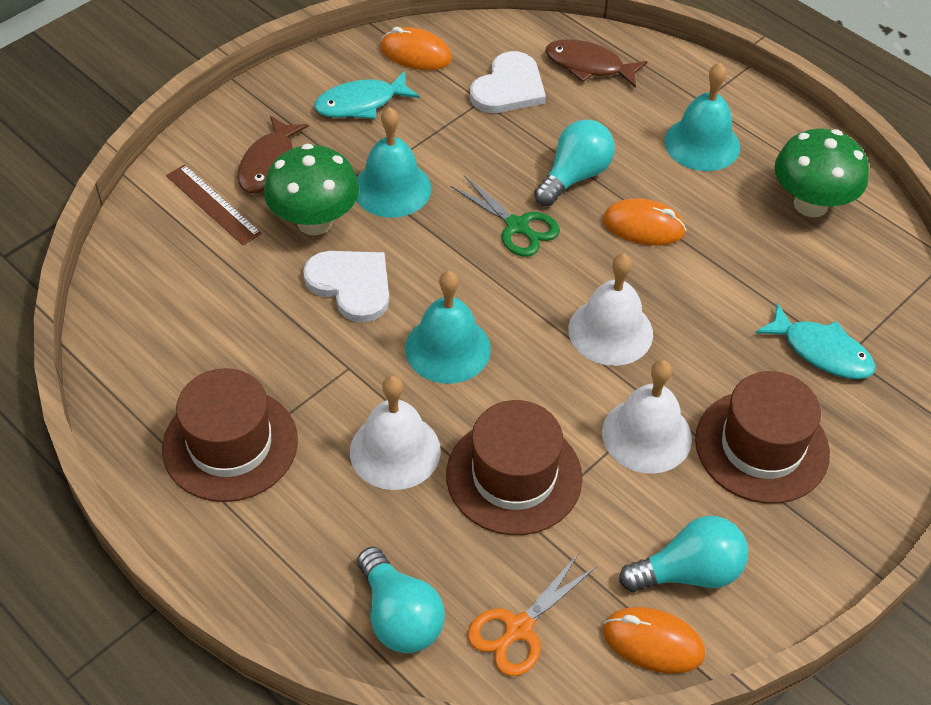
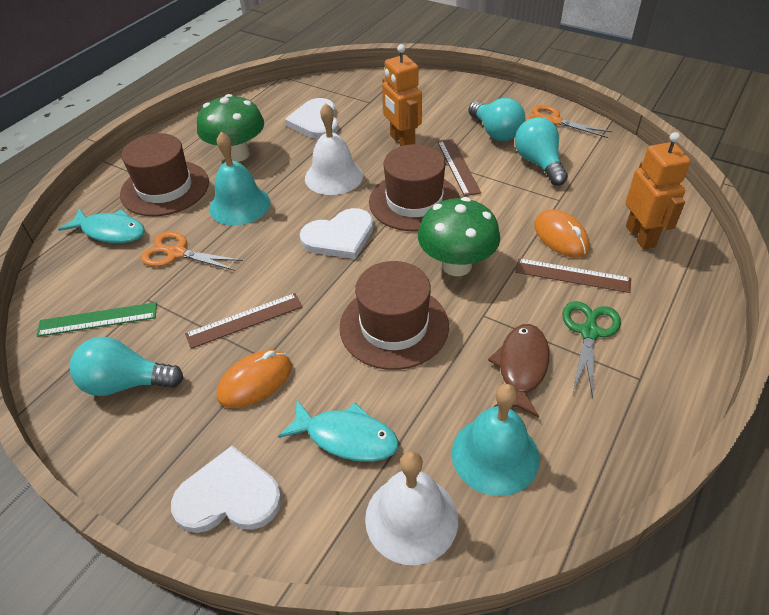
brown fish: 2 -> 1
brown ruler: 1 -> 3
green ruler: 0 -> 1
orange mouse: 3 -> 2
orange robot: 0 -> 2
orange scissors: 1 -> 2
turquoise bell: 3 -> 2
white bell: 3 -> 2
white heart: 2 -> 3

